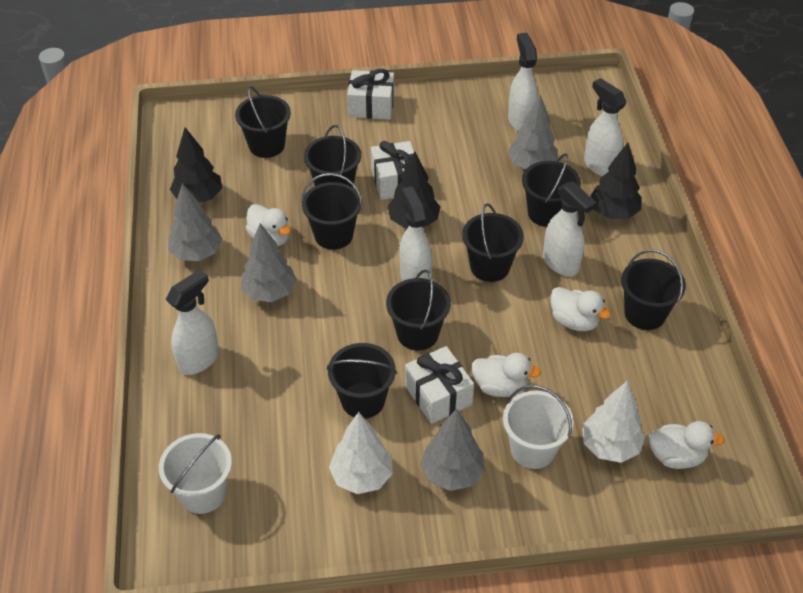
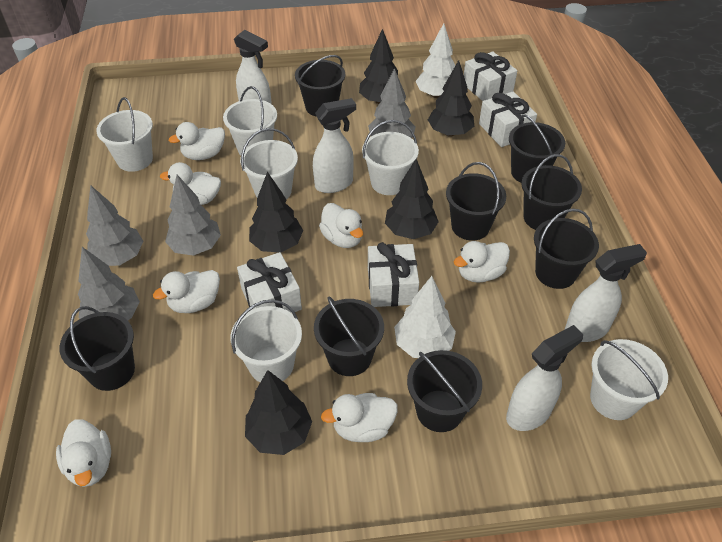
black tree: 3 -> 5
white bucket: 2 -> 6
white duck: 4 -> 7
white gift: 3 -> 4
white spray bottle: 5 -> 4

